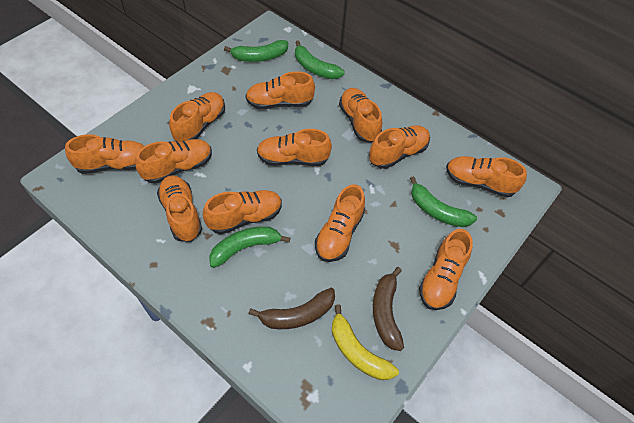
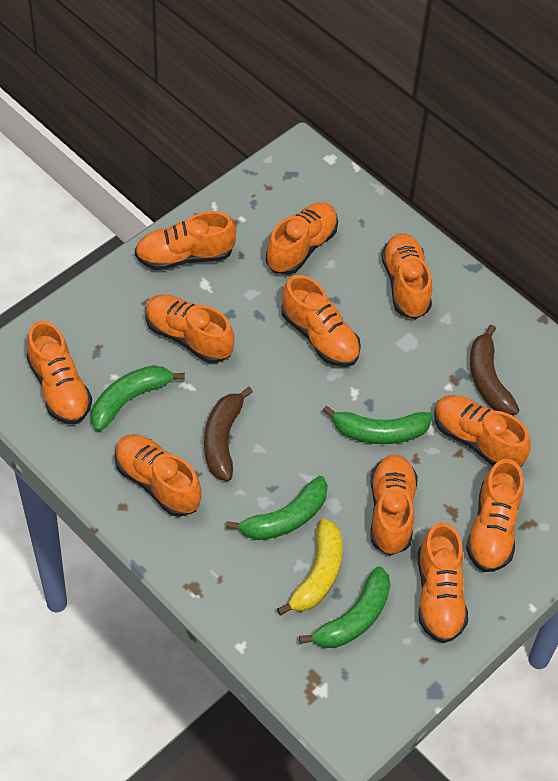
orange shoe: 12 -> 11

